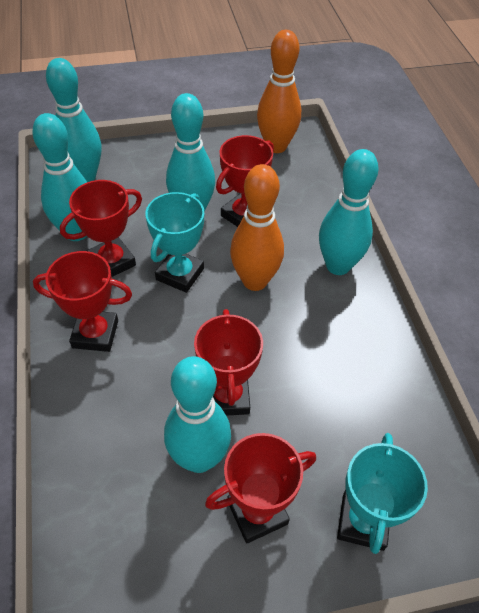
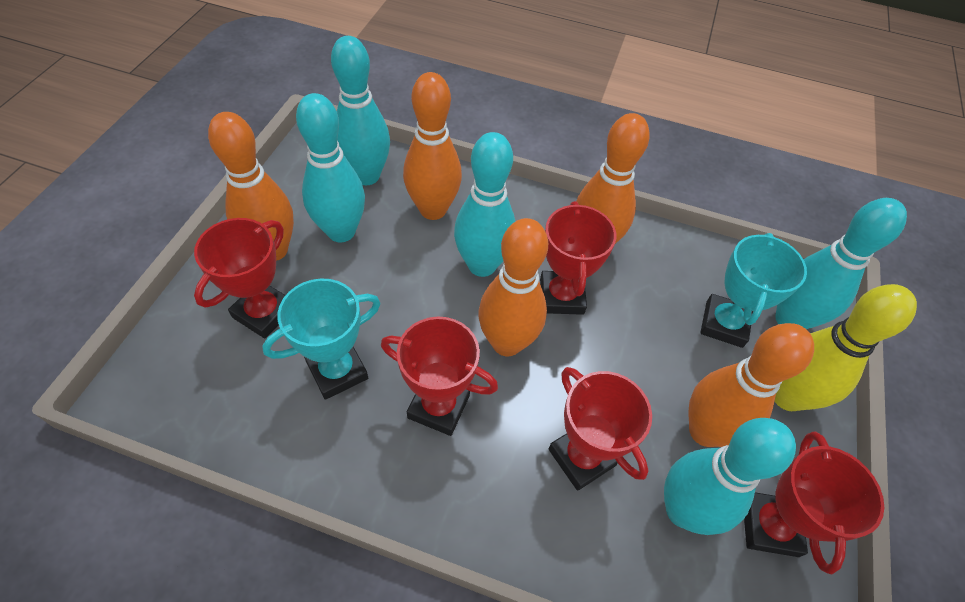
orange bowling pin: 2 -> 5
yellow bowling pin: 0 -> 1

